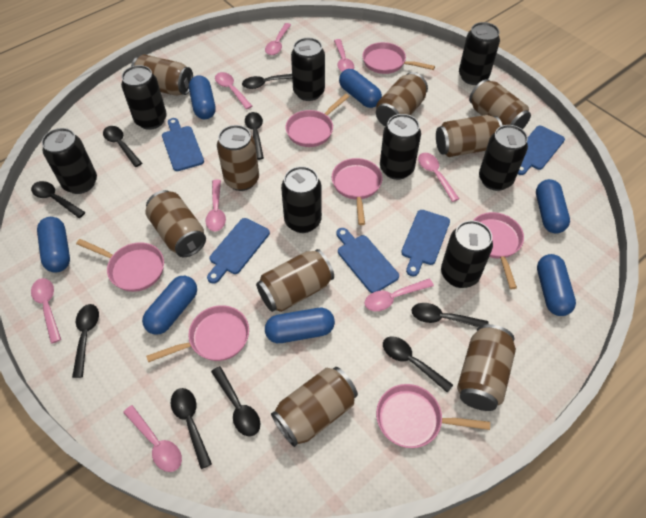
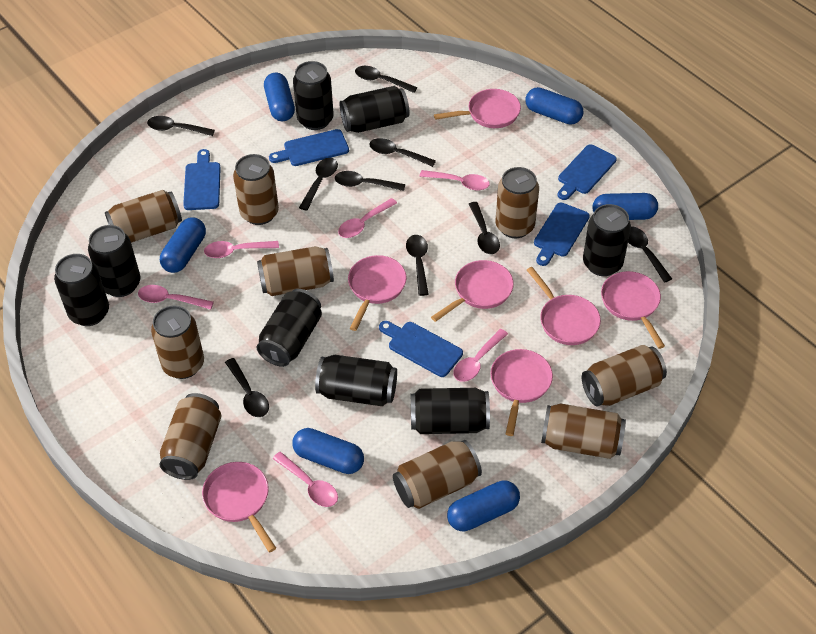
blue capsule: 7 -> 6
pink spoon: 8 -> 6

